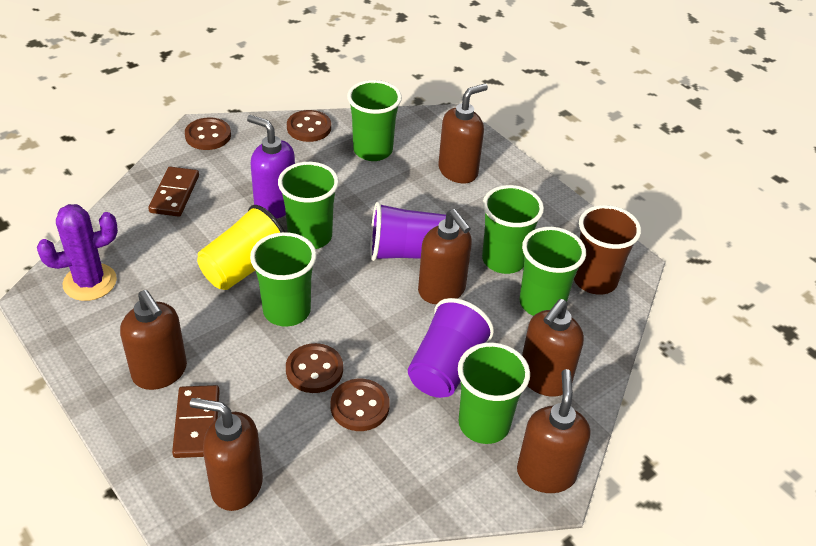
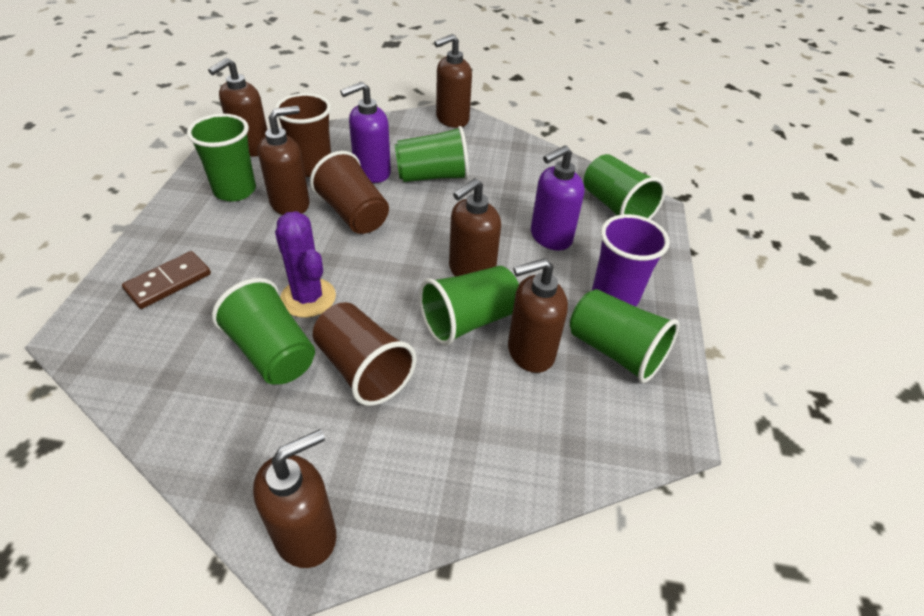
brown button: 4 -> 0
brown cup: 1 -> 3
brown domino: 2 -> 1
purple cup: 2 -> 1
purple soap dispenser: 1 -> 2
yellow cup: 1 -> 0

